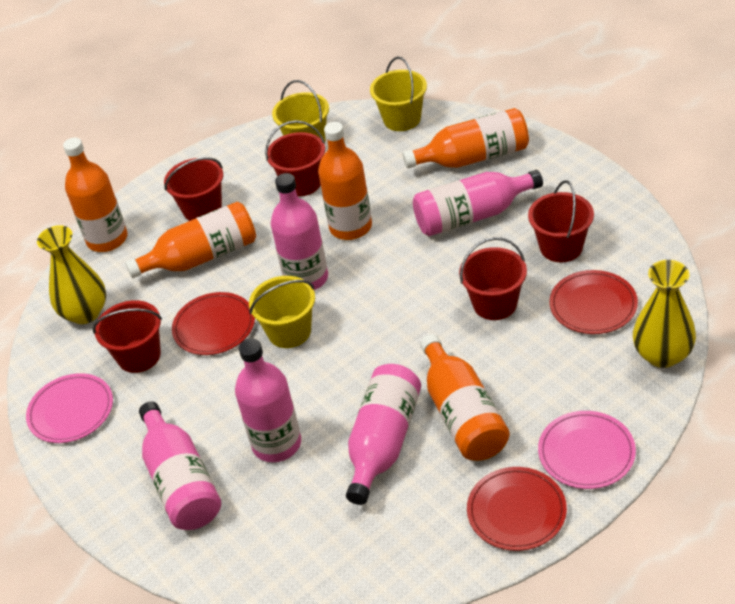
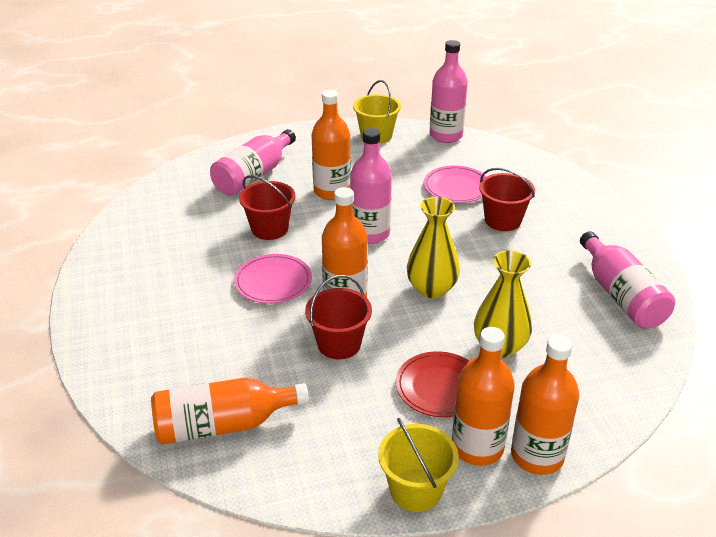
pink bottle: 5 -> 4
red bucket: 5 -> 3
red plate: 3 -> 1
yellow bucket: 3 -> 2

